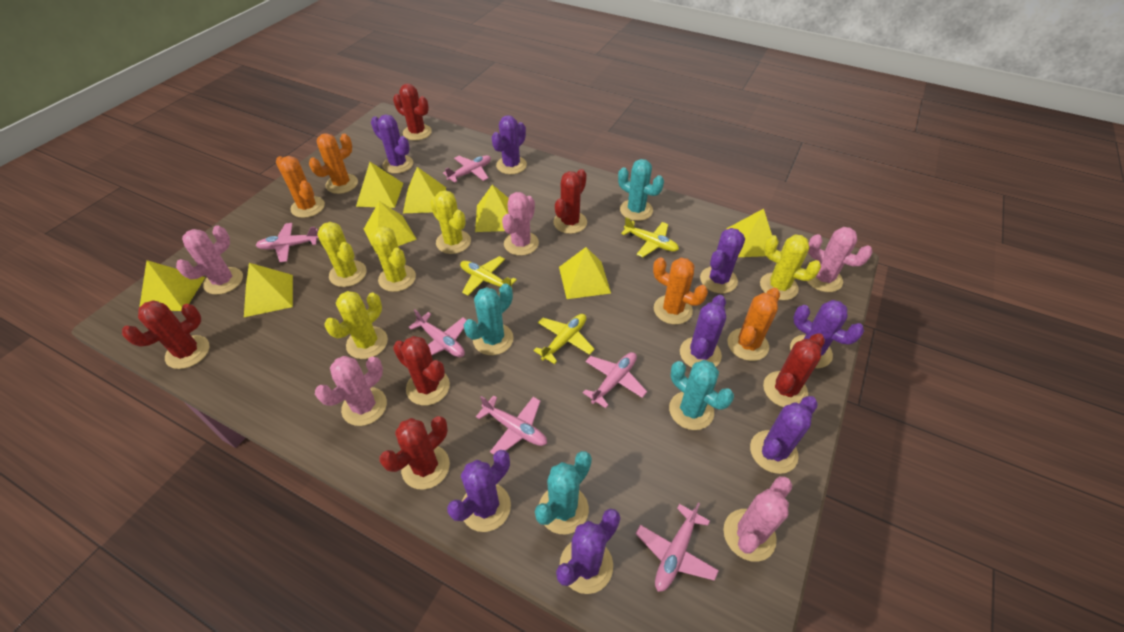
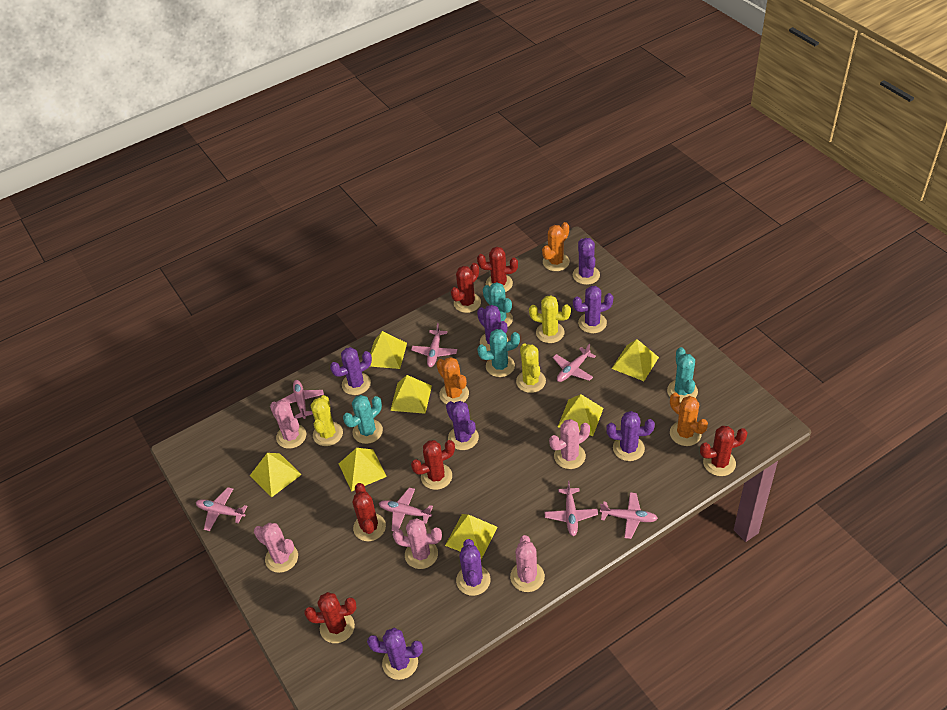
orange cactus: 4 -> 3
pink plane: 6 -> 7
yellow cactus: 5 -> 3
yellow plane: 3 -> 0
yellow pyramid: 8 -> 7

